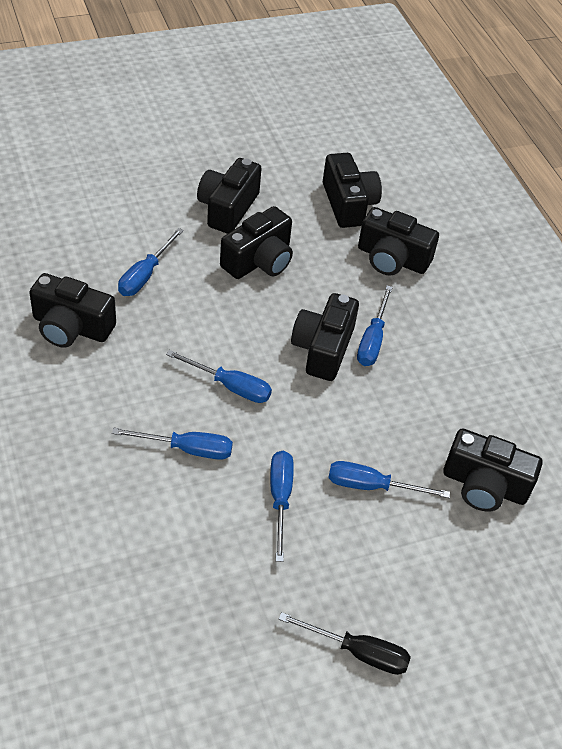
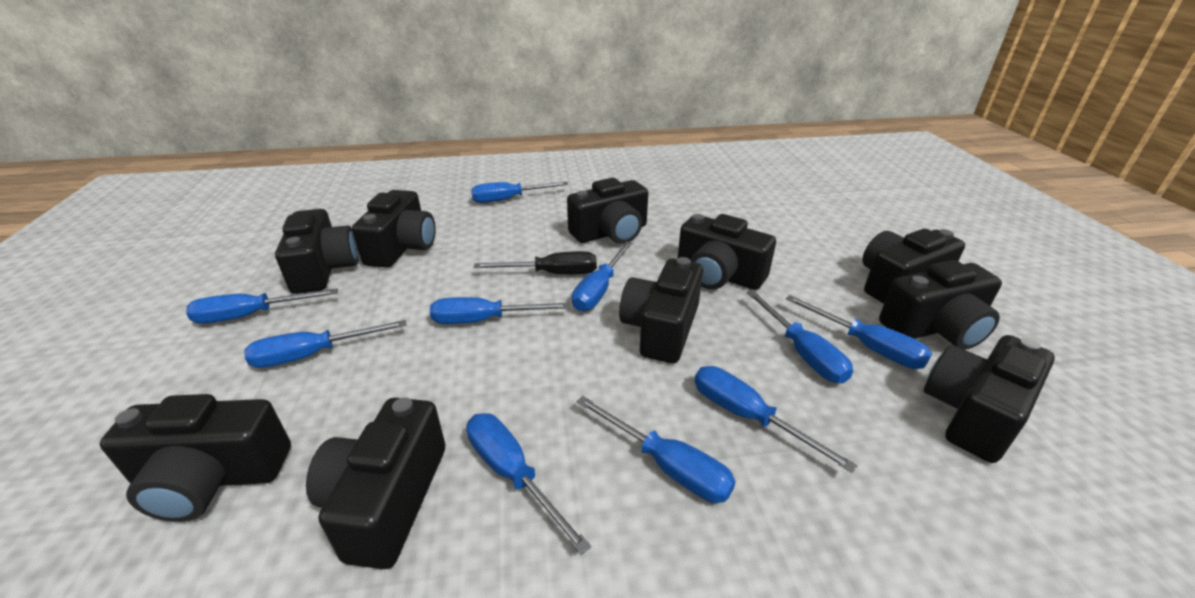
black camera: 7 -> 10
blue screwdriver: 6 -> 10

